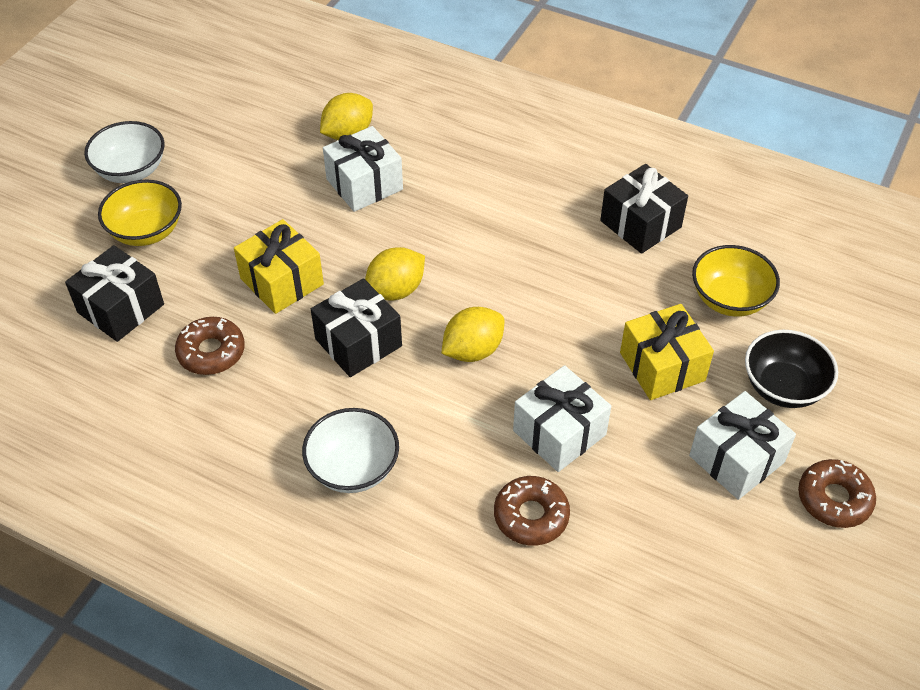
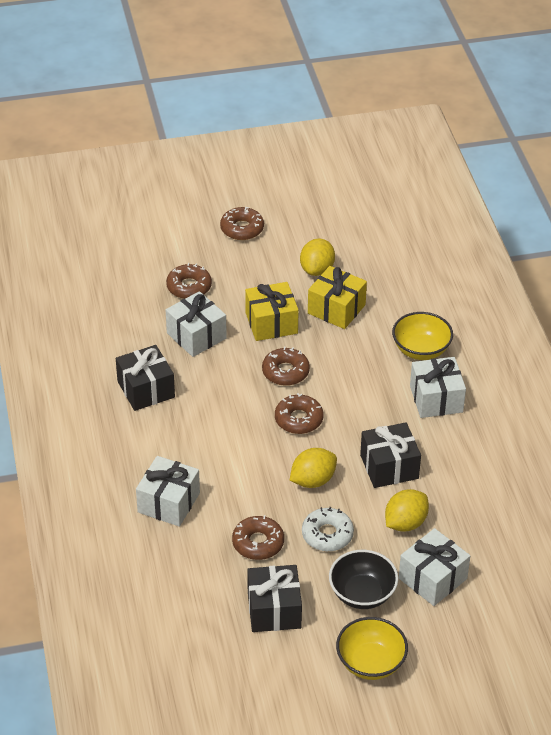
brown donut: 3 -> 5
white bowl: 2 -> 0
white donut: 0 -> 1
white gift: 3 -> 4

